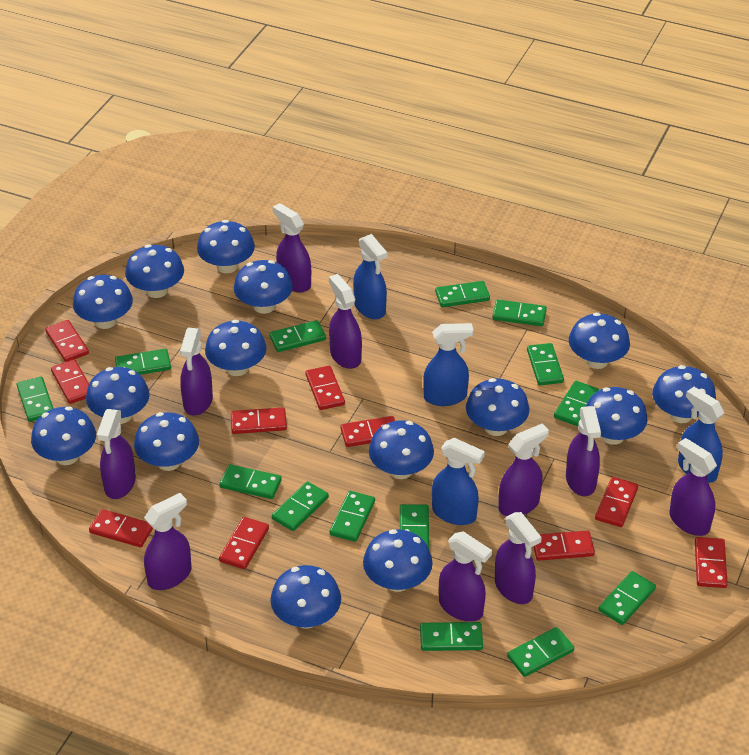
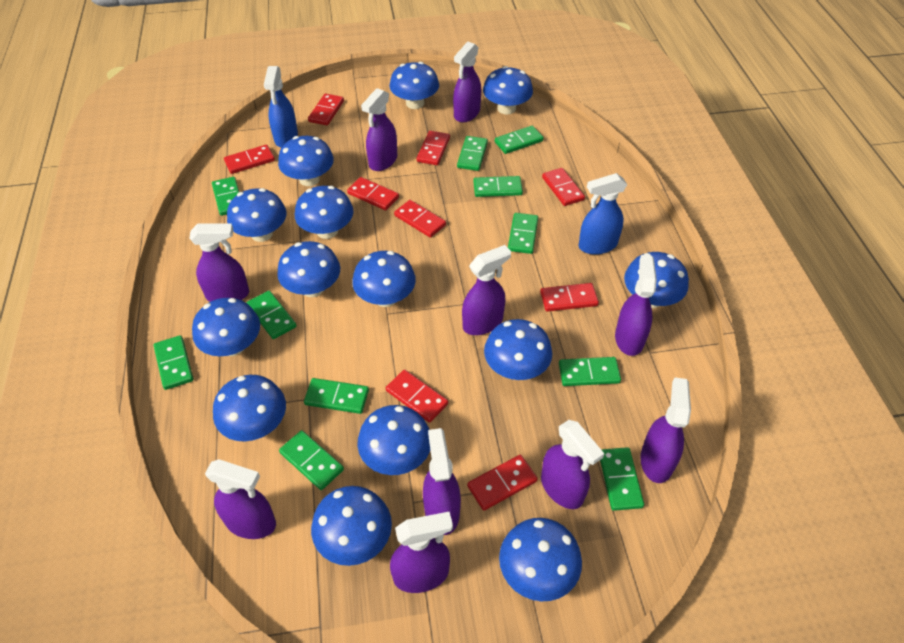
blue mushroom: 15 -> 14
blue spray bottle: 4 -> 2
green domino: 14 -> 11
red domino: 10 -> 9

